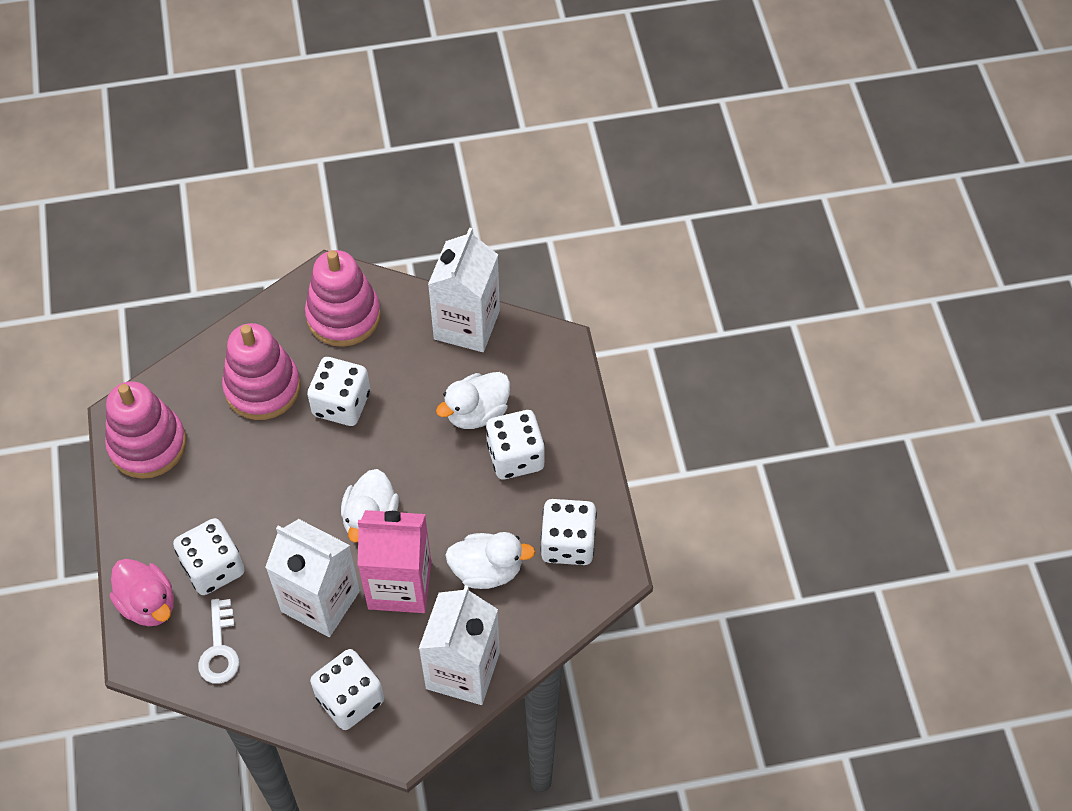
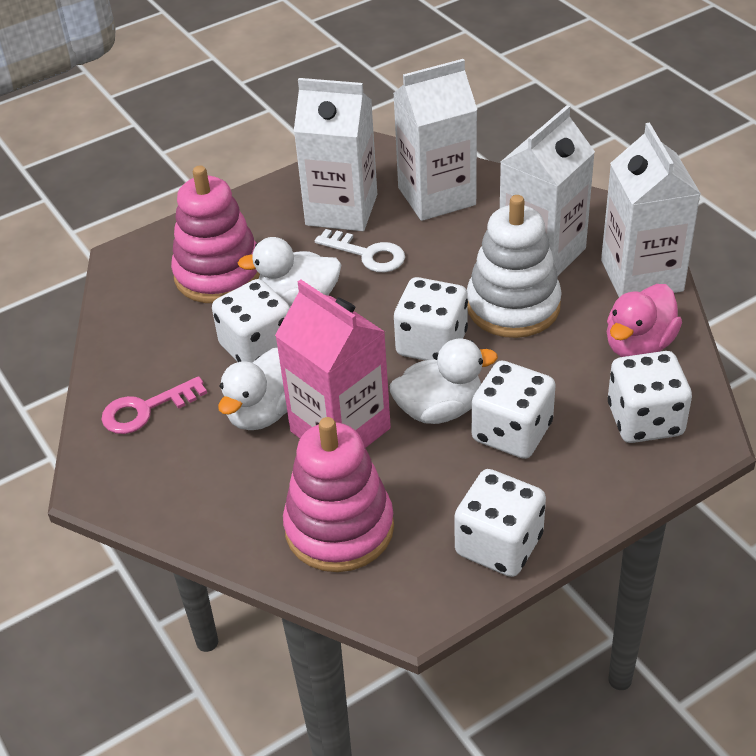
pink key: 0 -> 1
pink stacking toy: 3 -> 2
white carton: 3 -> 4
white stacking toy: 0 -> 1

